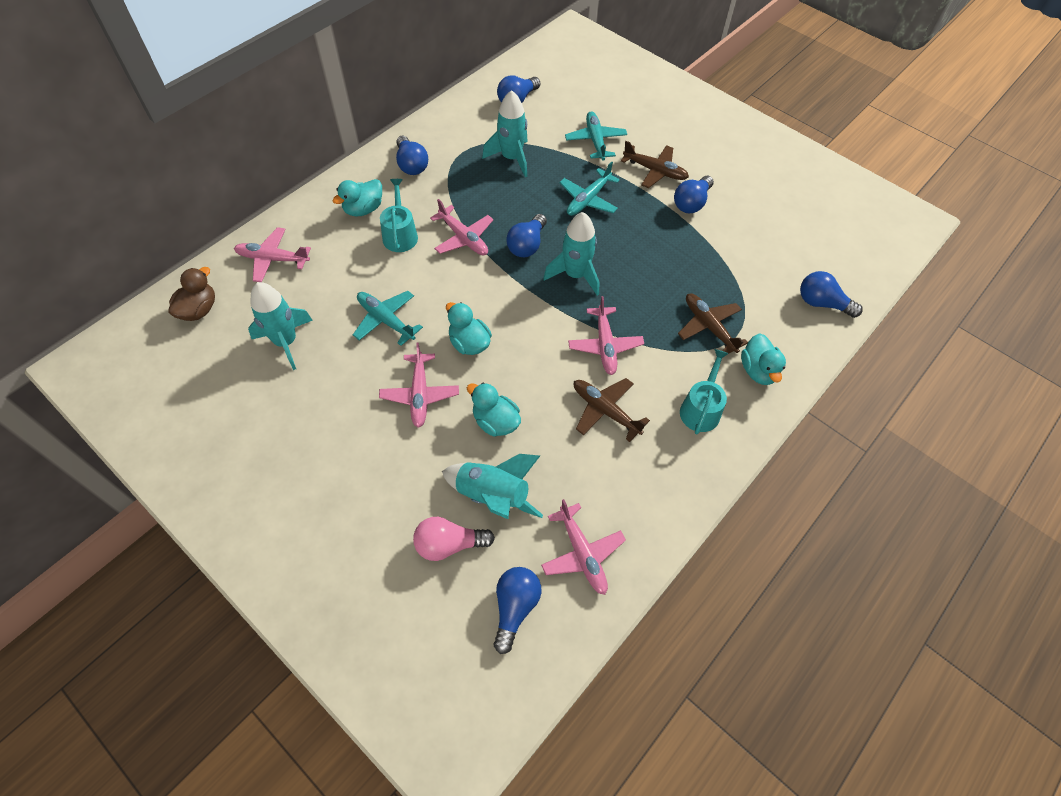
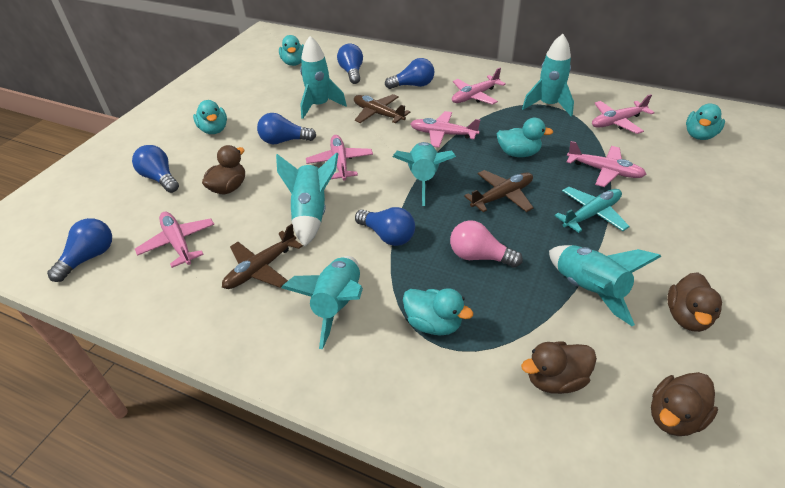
brown duck: 1 -> 4
pink plane: 5 -> 6
turquoise duck: 4 -> 5
turquoise plane: 3 -> 1
turquoise rocket: 4 -> 6
turquoise watering can: 2 -> 0

